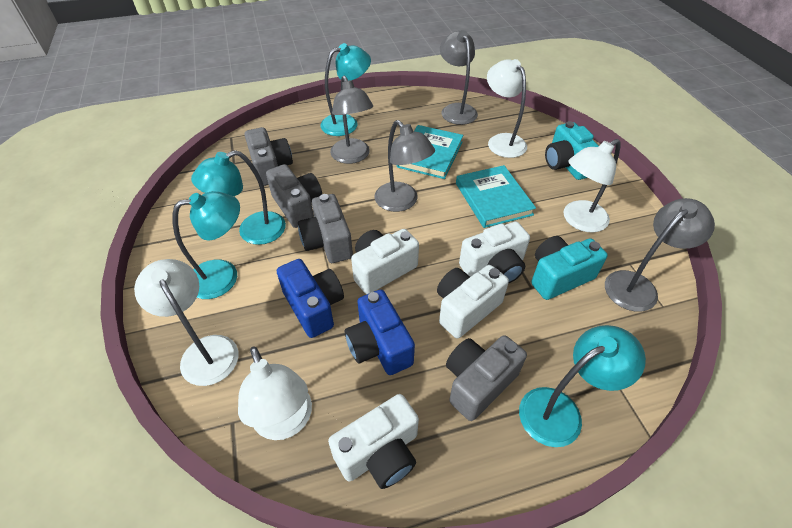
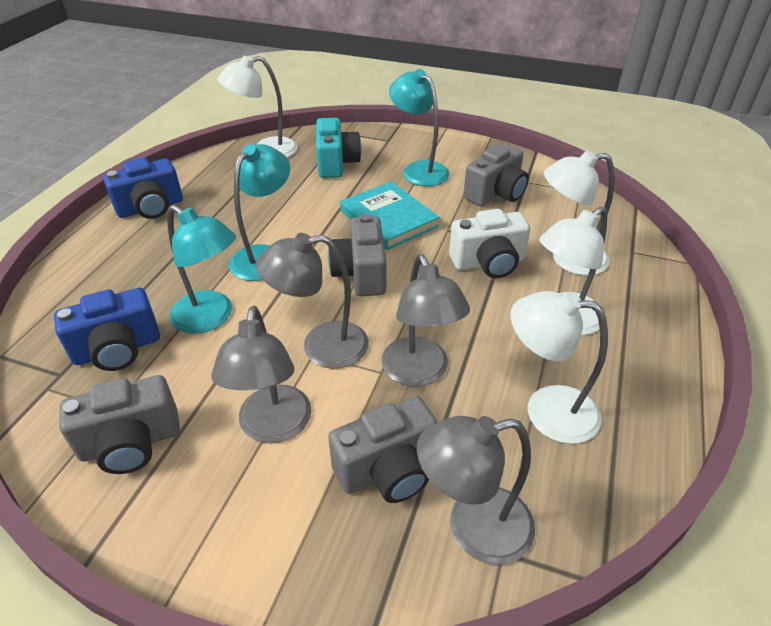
turquoise book: 2 -> 1
turquoise camera: 2 -> 1
turquoise lamp: 4 -> 3
white camera: 4 -> 1

